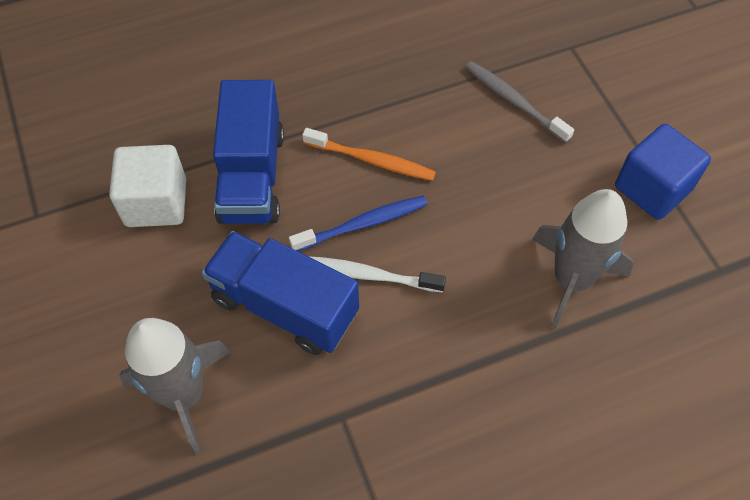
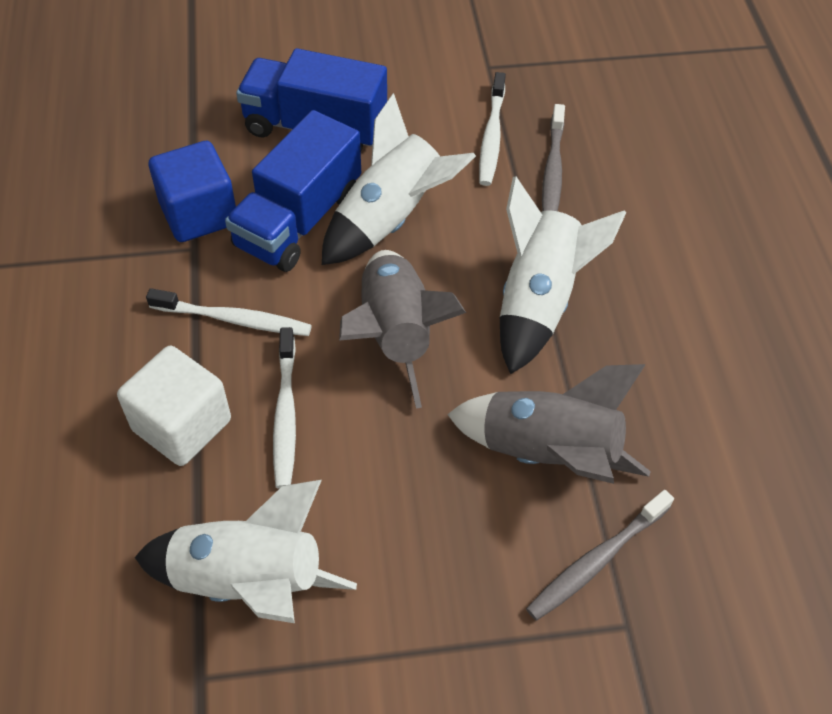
blue toothbrush: 1 -> 0
grey toothbrush: 1 -> 2
orange toothbrush: 1 -> 0
white rocket: 0 -> 3
white toothbrush: 1 -> 3

